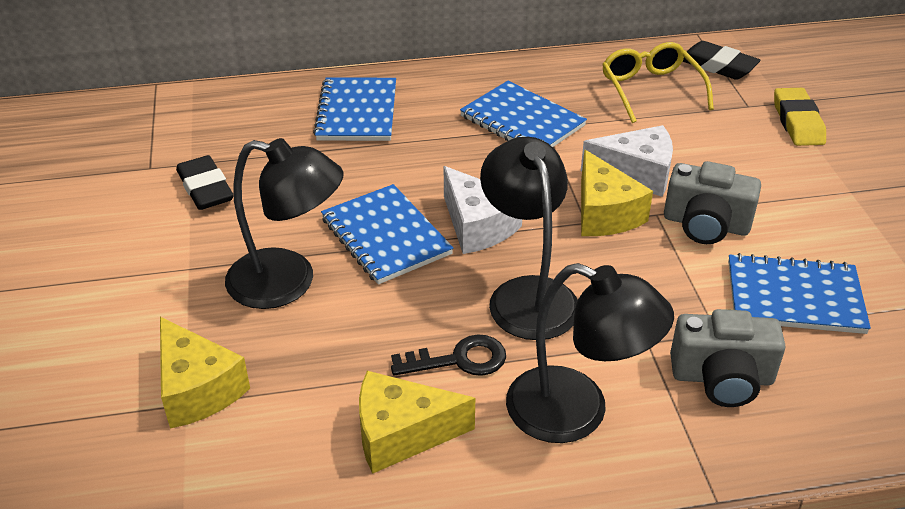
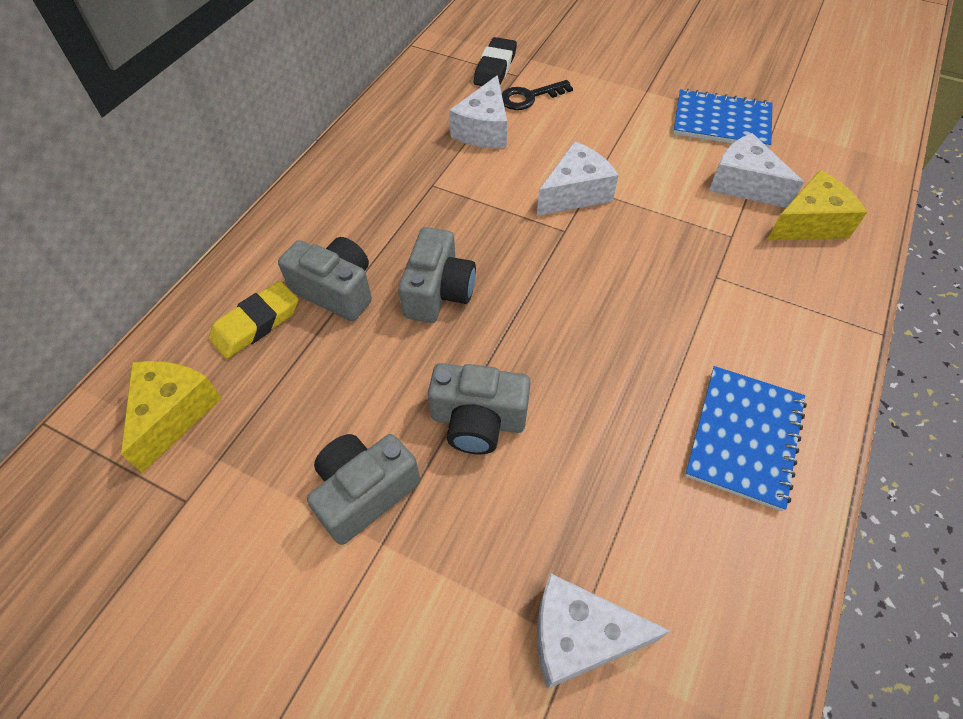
black eraser: 2 -> 1
black lamp: 3 -> 0
blue notebook: 4 -> 2
grey camera: 2 -> 4
white cheese: 2 -> 4
yellow cheese: 3 -> 2
yellow glasses: 1 -> 0

